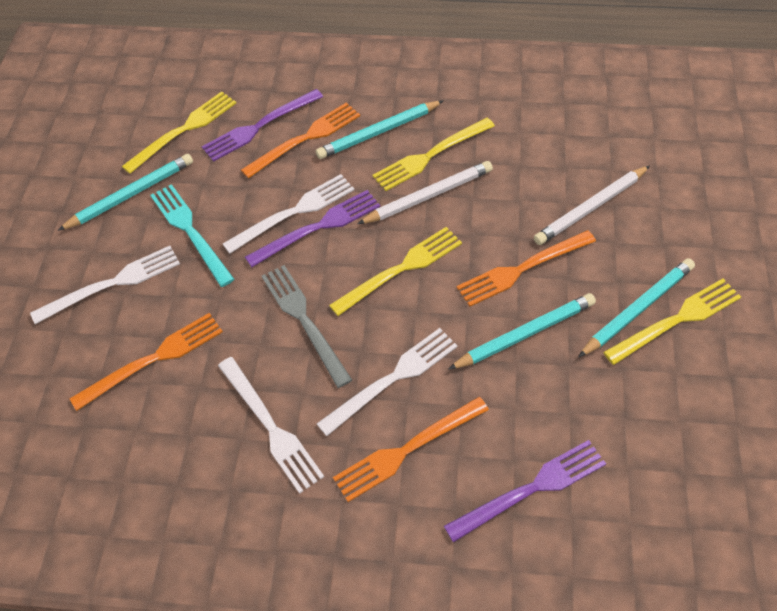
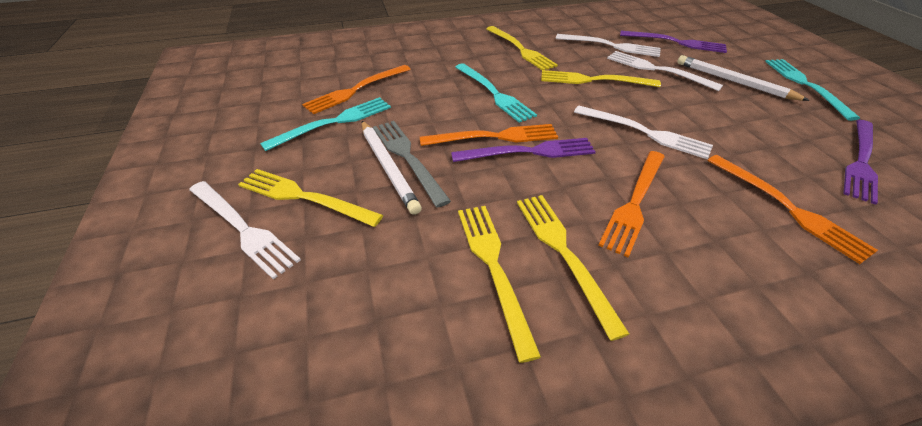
turquoise fork: 1 -> 3
turquoise pencil: 4 -> 0
yellow fork: 4 -> 5

